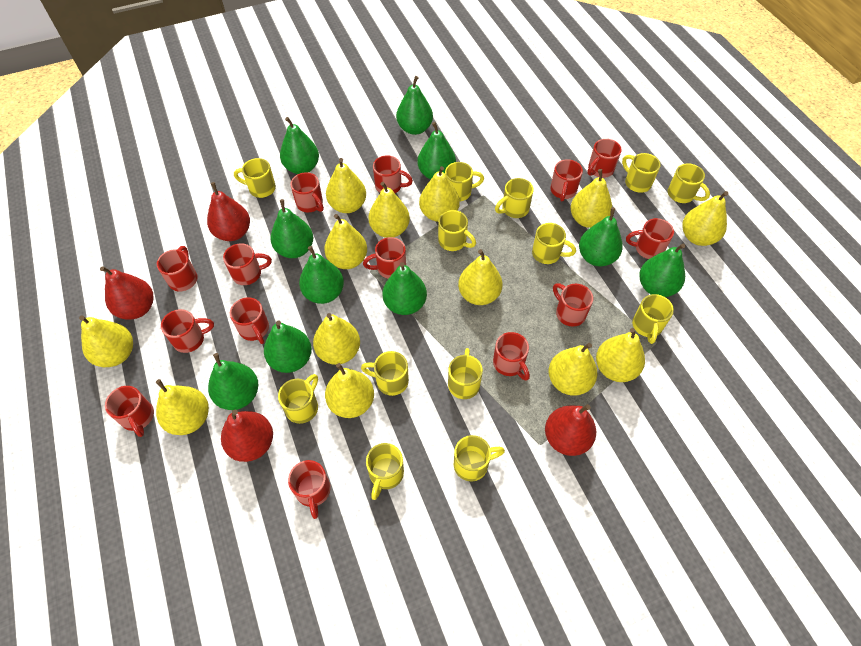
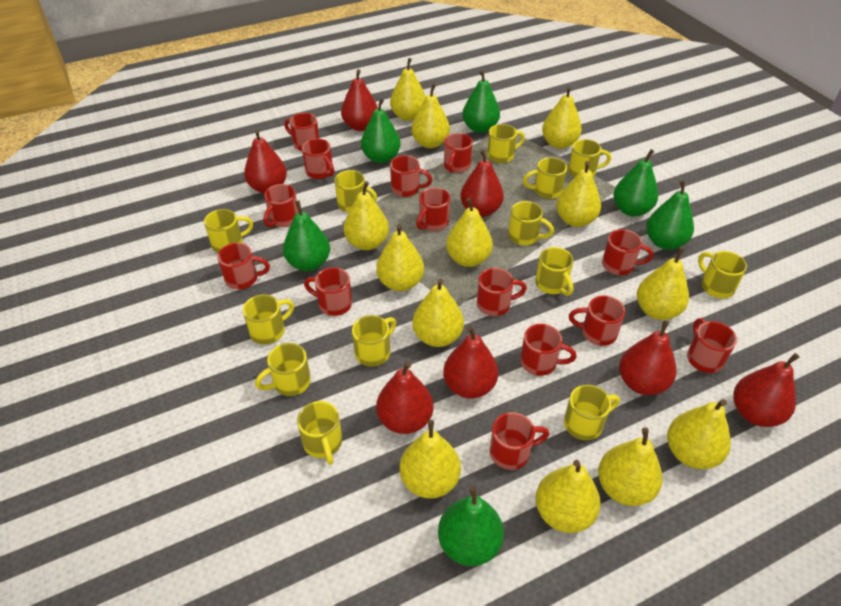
green pear: 10 -> 6
red pear: 4 -> 7

